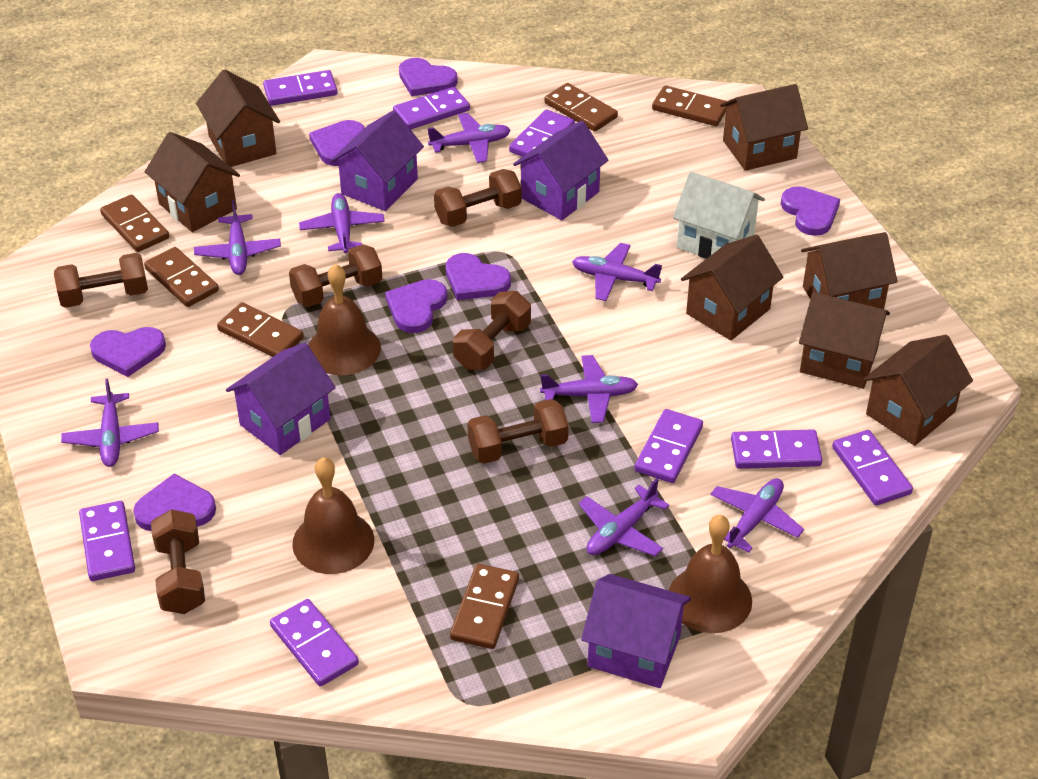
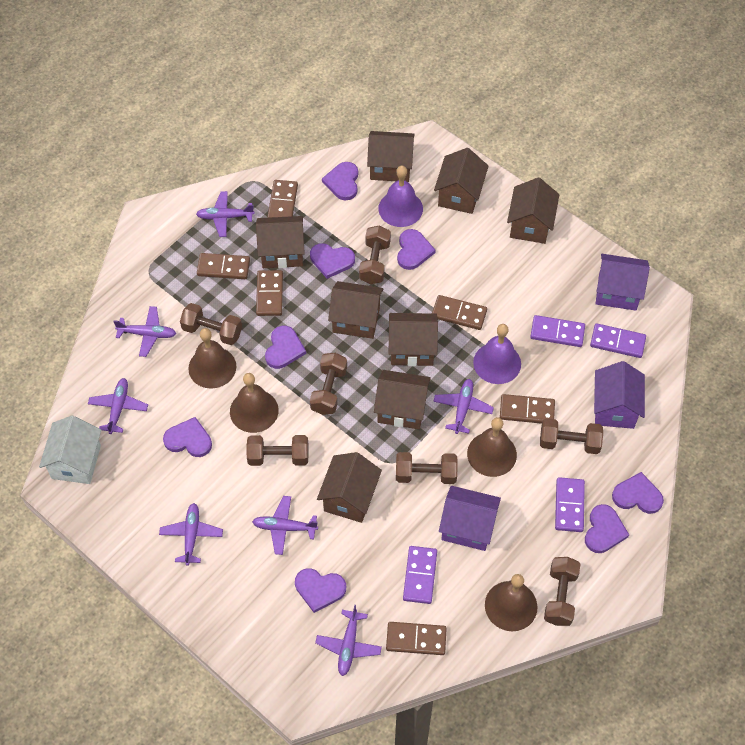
brown bell: 3 -> 4
brown dumbbell: 6 -> 7
brown house: 7 -> 8
purple bell: 0 -> 2
purple domino: 8 -> 4
purple heart: 7 -> 8
purple house: 4 -> 3
purple plane: 8 -> 7

